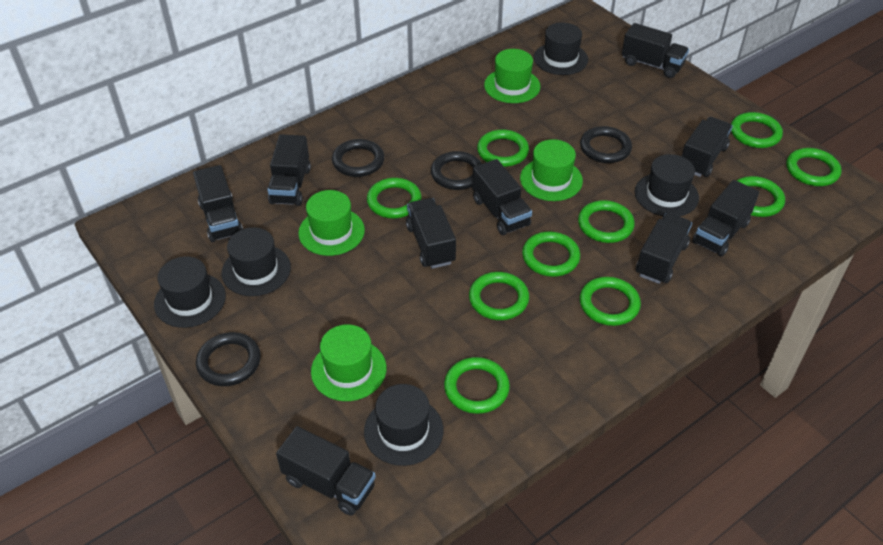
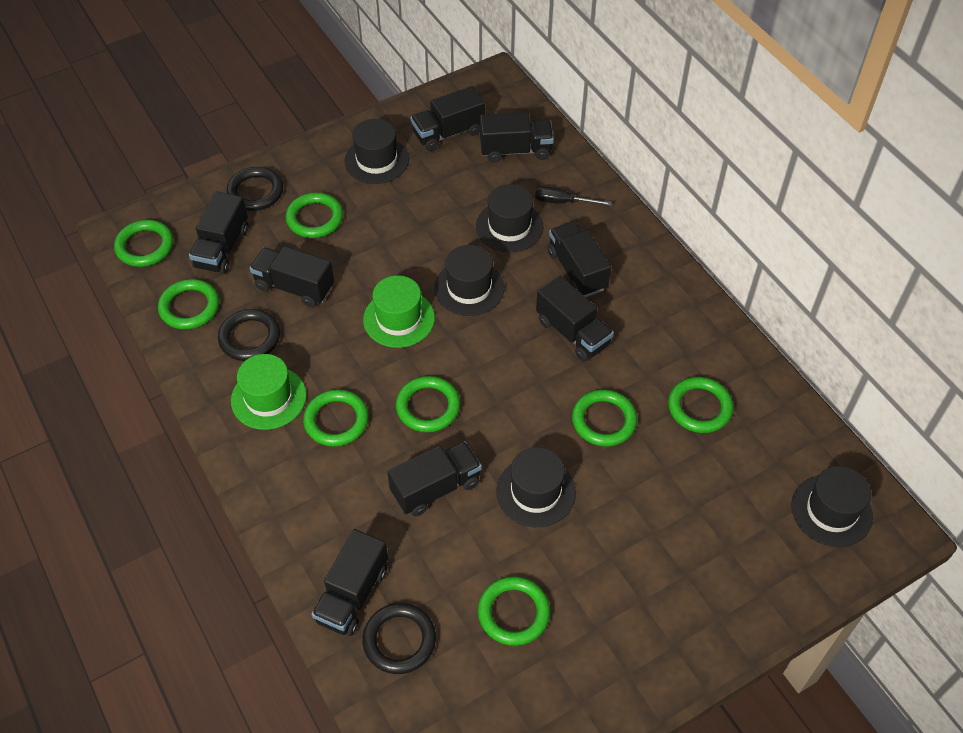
black ring: 4 -> 3
black screwdriver: 0 -> 1
black truck: 9 -> 8
green hat: 4 -> 2
green ring: 10 -> 8

